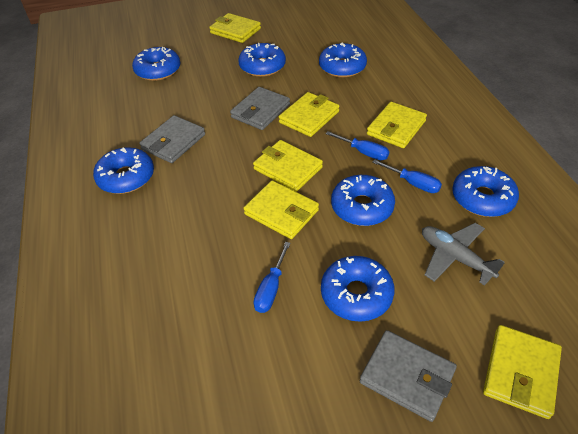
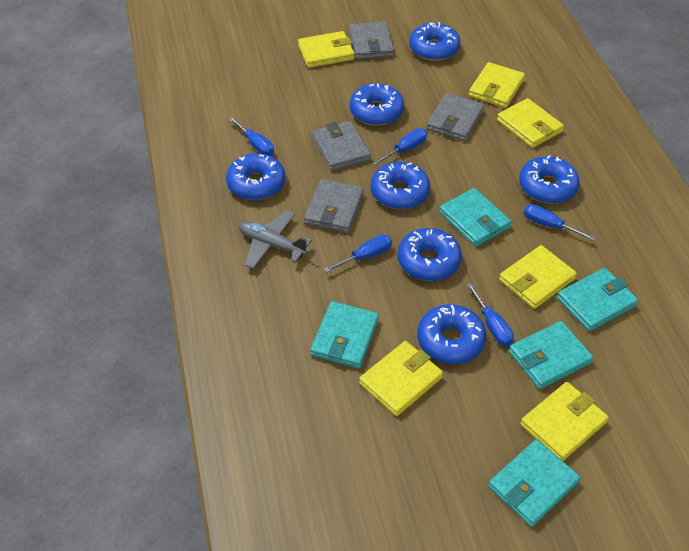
blue screwdriver: 3 -> 5
grey wallet: 3 -> 4
turquoise wallet: 0 -> 5

